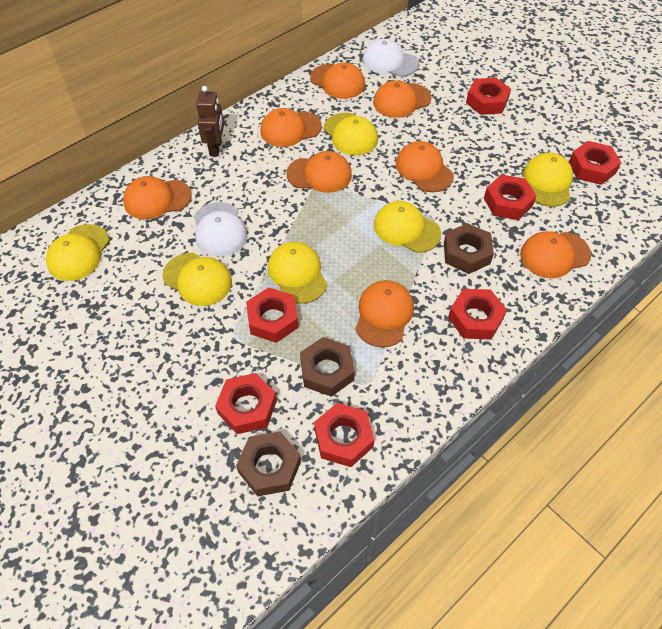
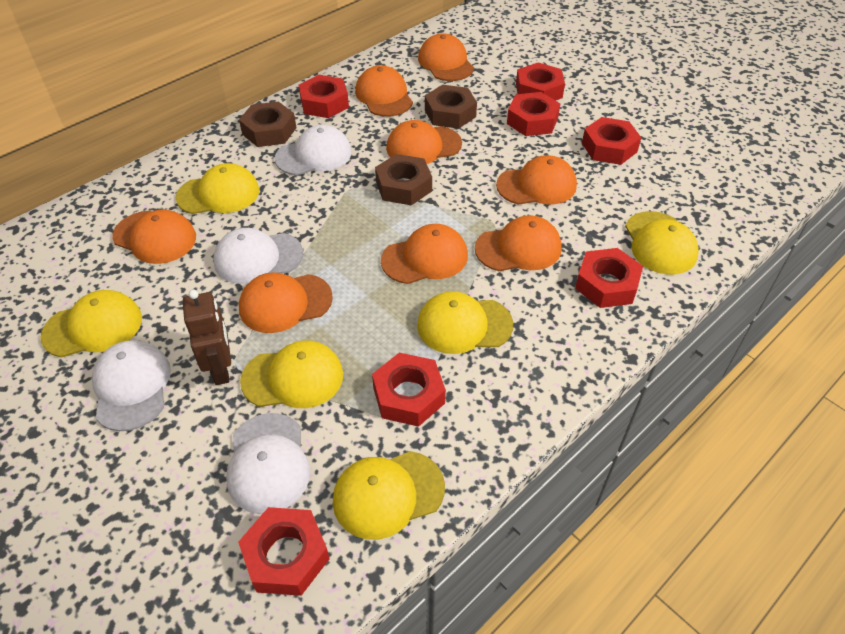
white cap: 2 -> 4

